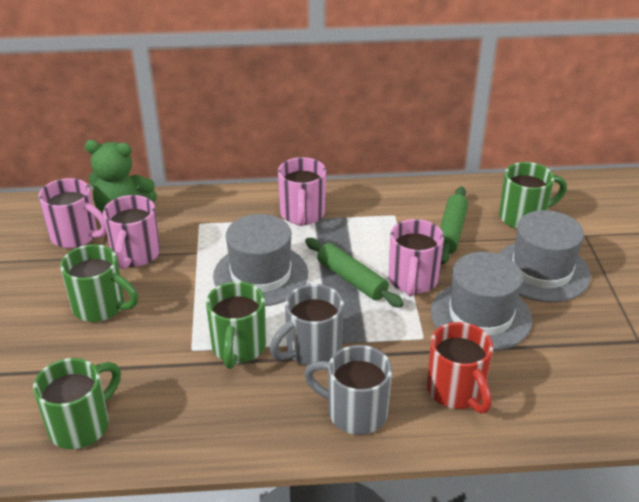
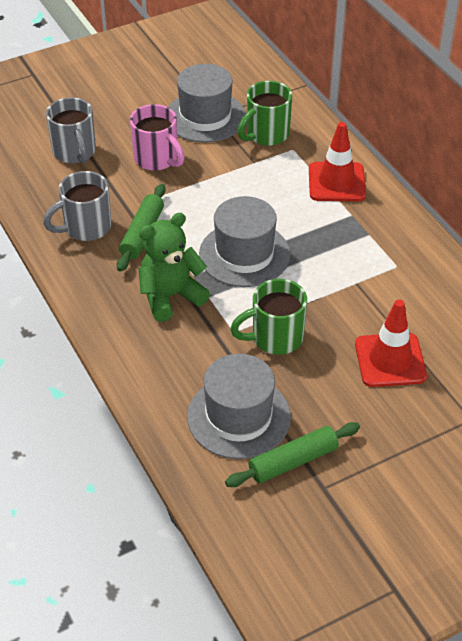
green mug: 4 -> 2
pink mug: 4 -> 1
red mug: 1 -> 0
red traffic cone: 0 -> 2

